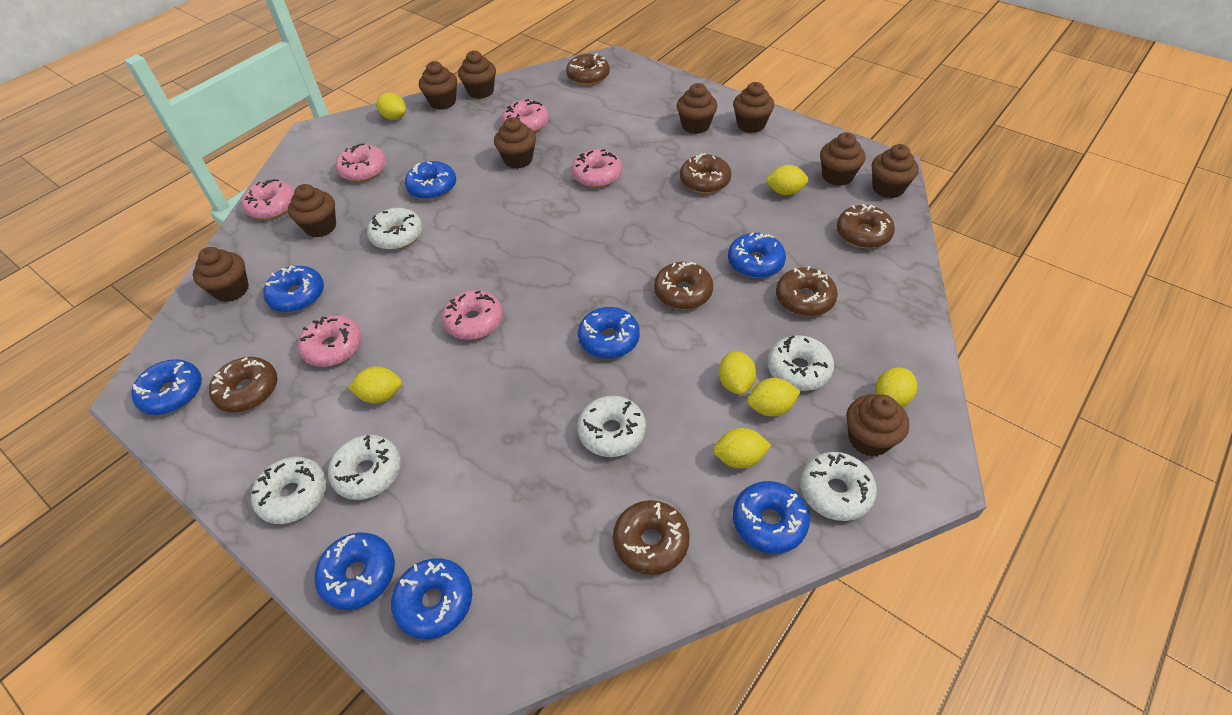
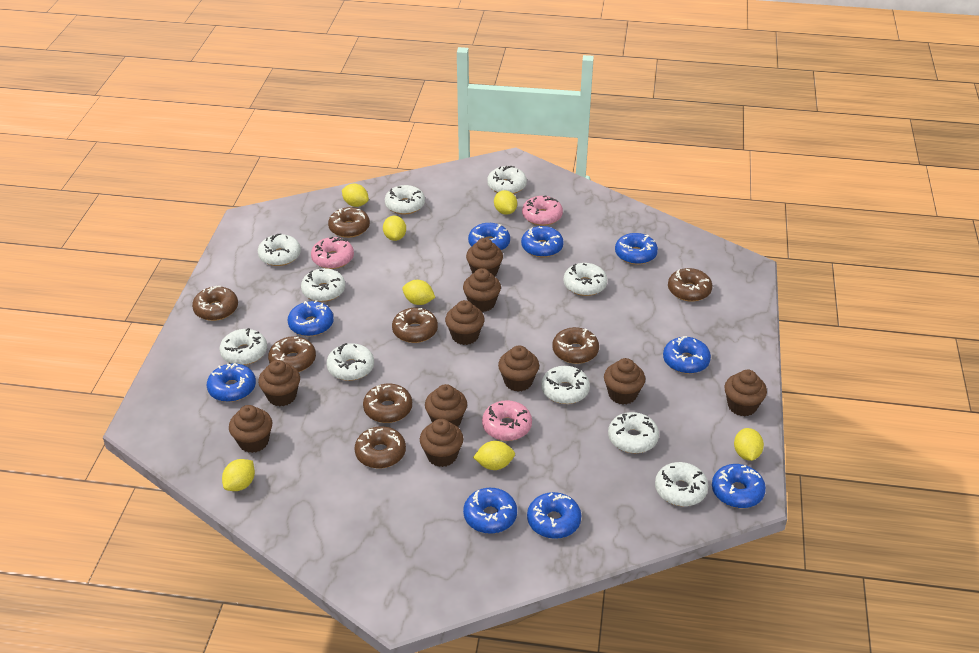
blue donut: 8 -> 9
brown donut: 7 -> 8
pink donut: 6 -> 3
white donut: 6 -> 10

